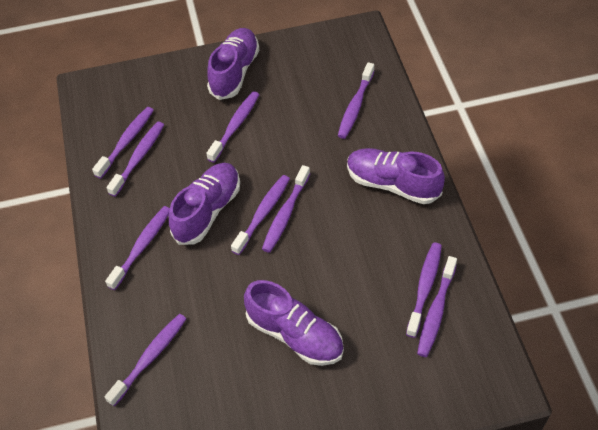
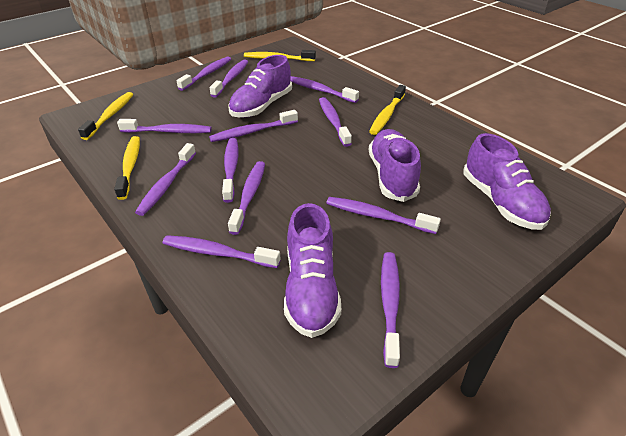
purple toothbrush: 10 -> 12
yellow toothbrush: 0 -> 4

